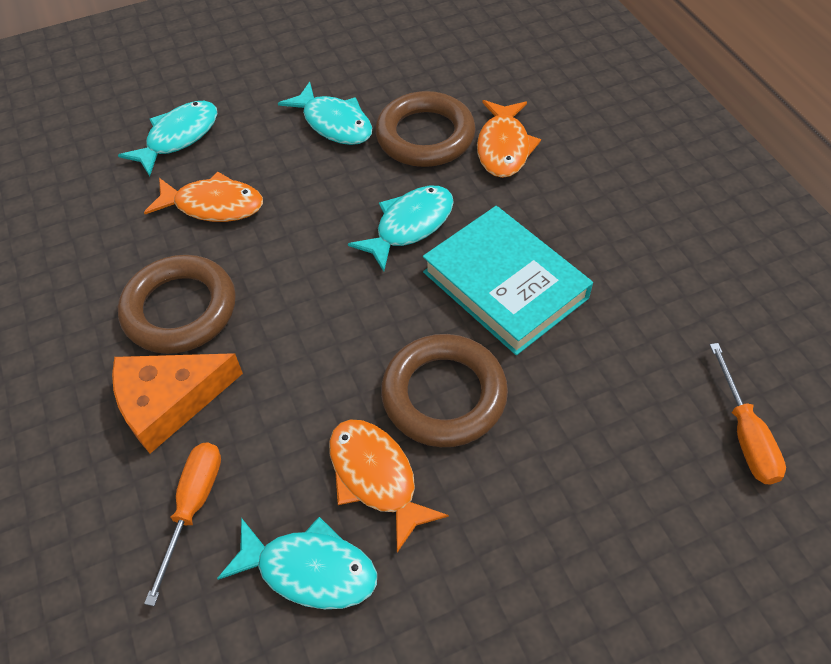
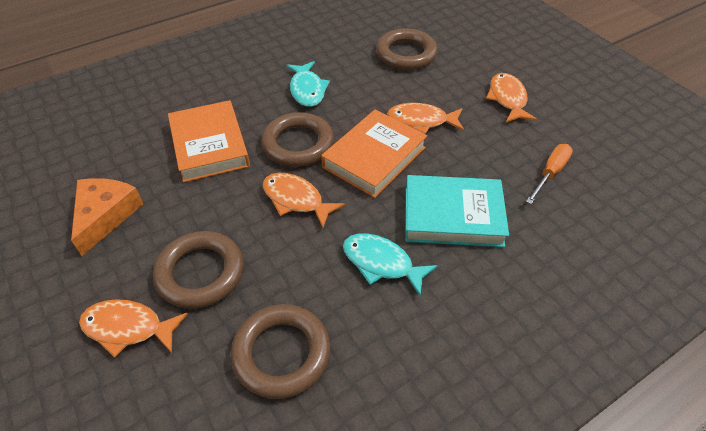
brown ring: 3 -> 4
orange book: 0 -> 2
orange fish: 3 -> 4
orange screwdriver: 2 -> 1
turquoise fish: 4 -> 2

